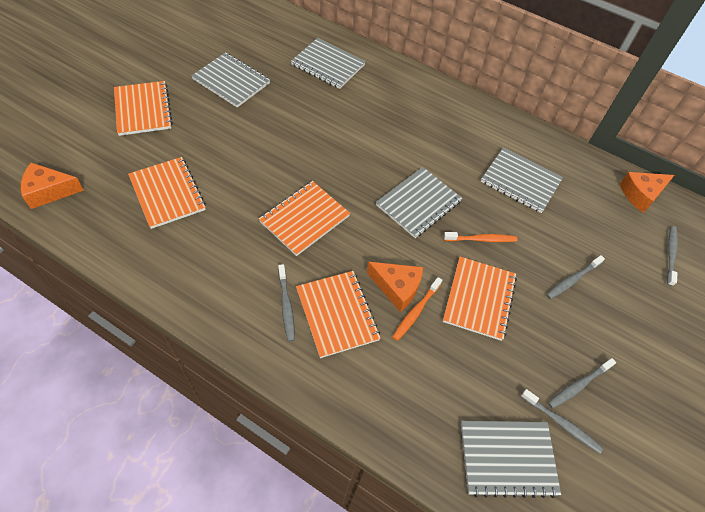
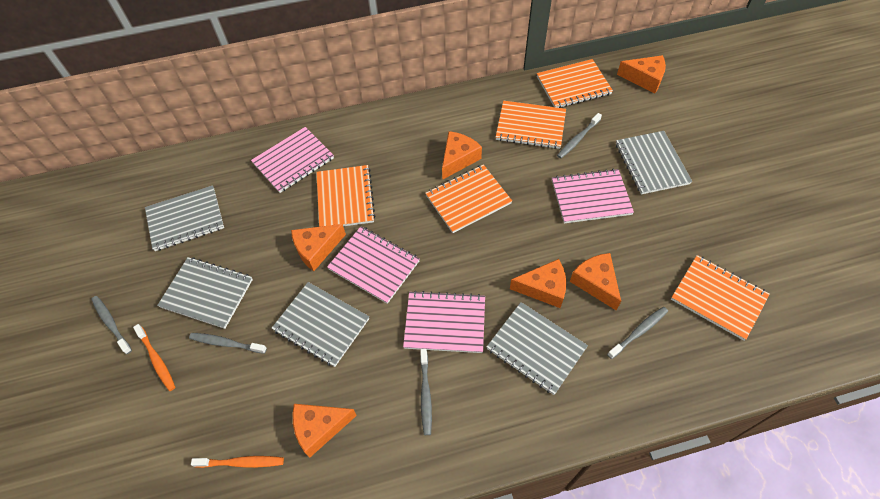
orange cheese: 3 -> 6
pink notebook: 0 -> 4

